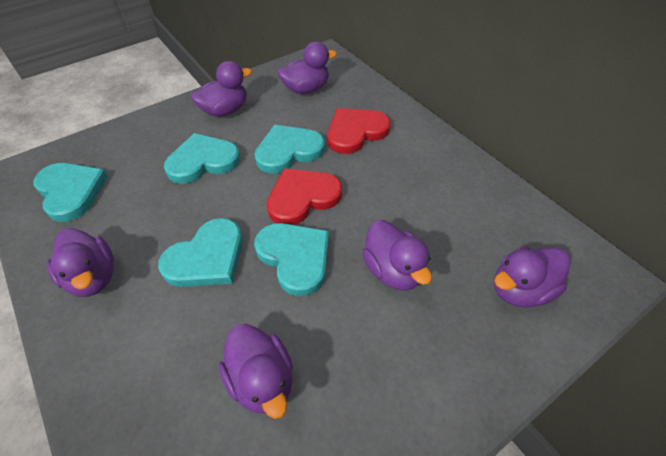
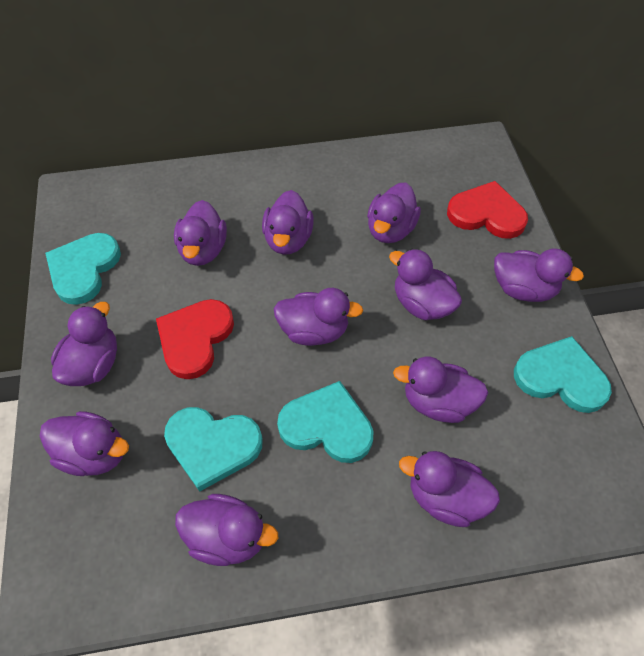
purple duck: 6 -> 11
turquoise heart: 5 -> 4

